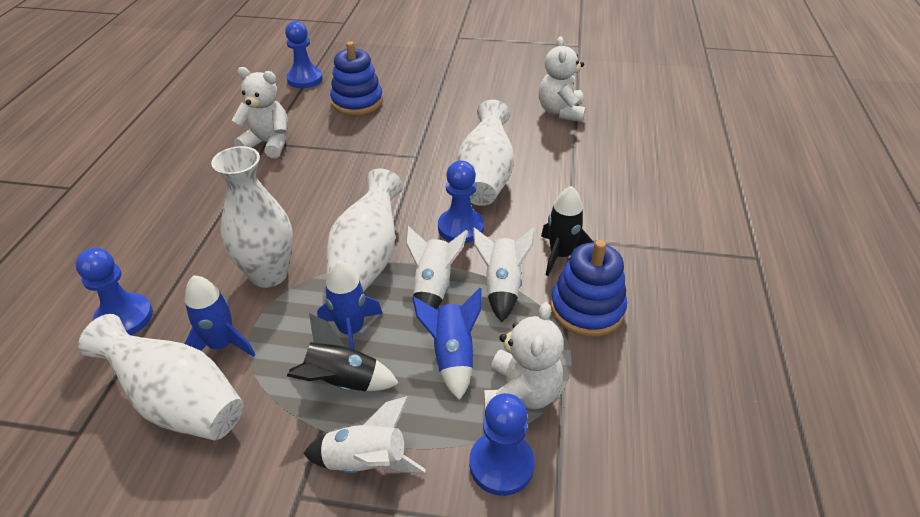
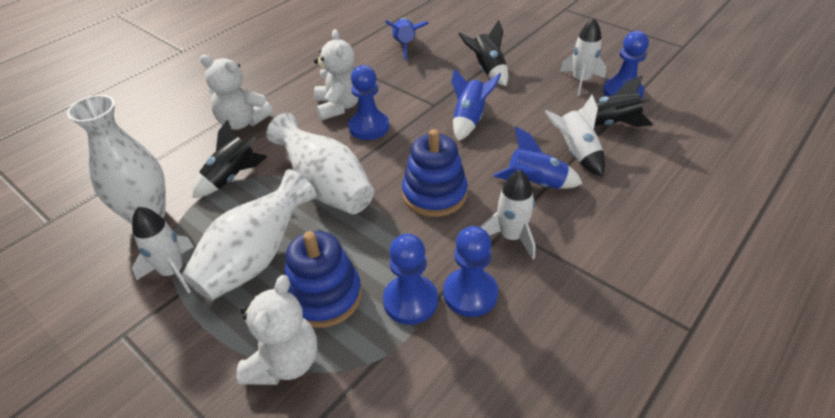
black rocket: 2 -> 3
white rocket: 3 -> 4
white vase: 4 -> 3

